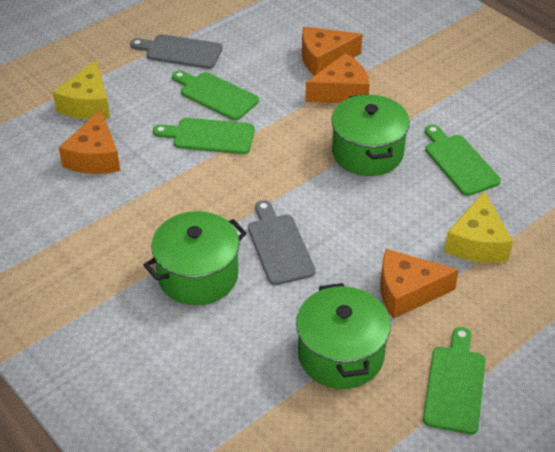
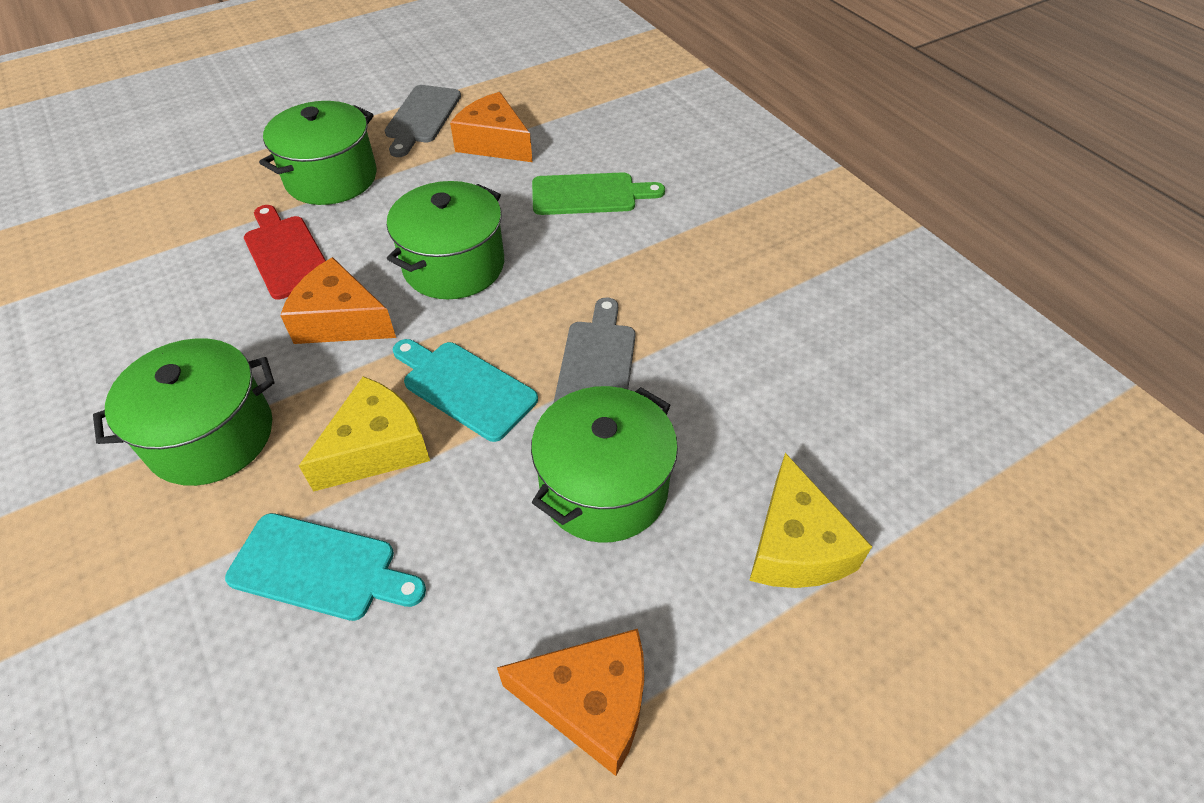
green cutting board: 4 -> 1
green pot: 3 -> 4
orange cheese: 4 -> 3
red cutting board: 0 -> 1
turquoise cutting board: 0 -> 2

